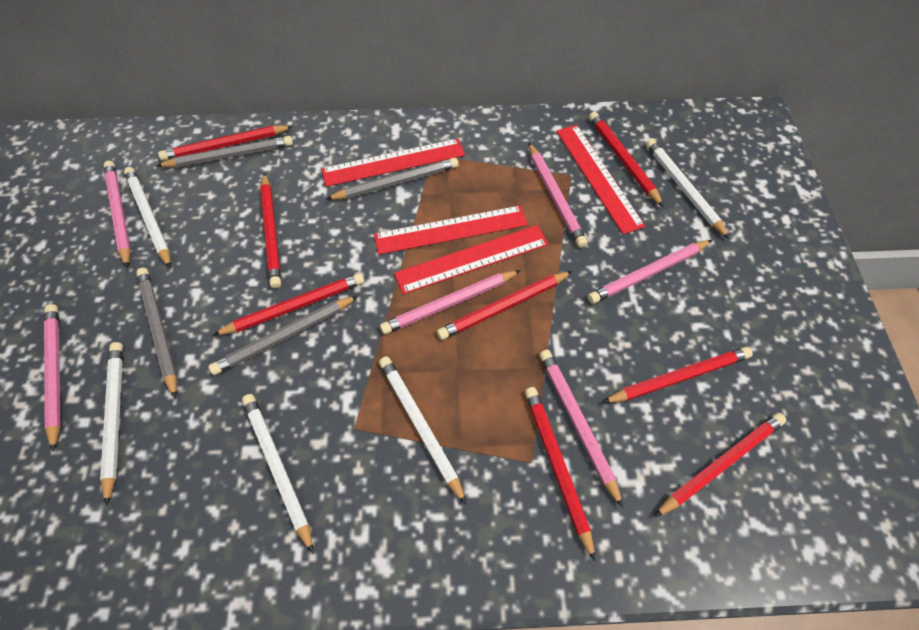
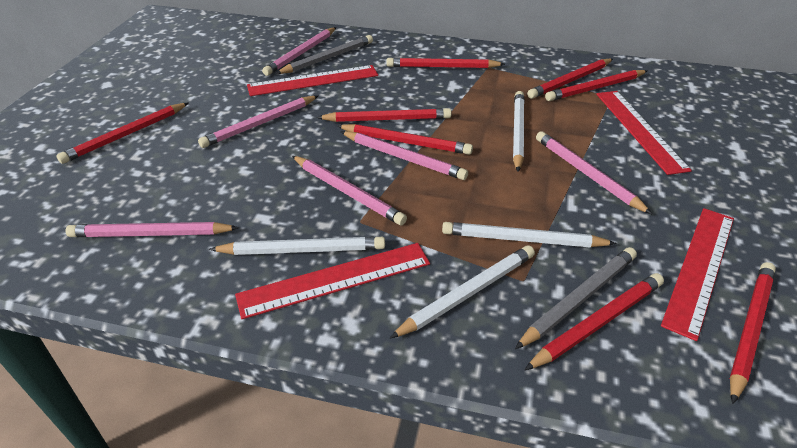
grey pencil: 4 -> 2
white pencil: 5 -> 4

